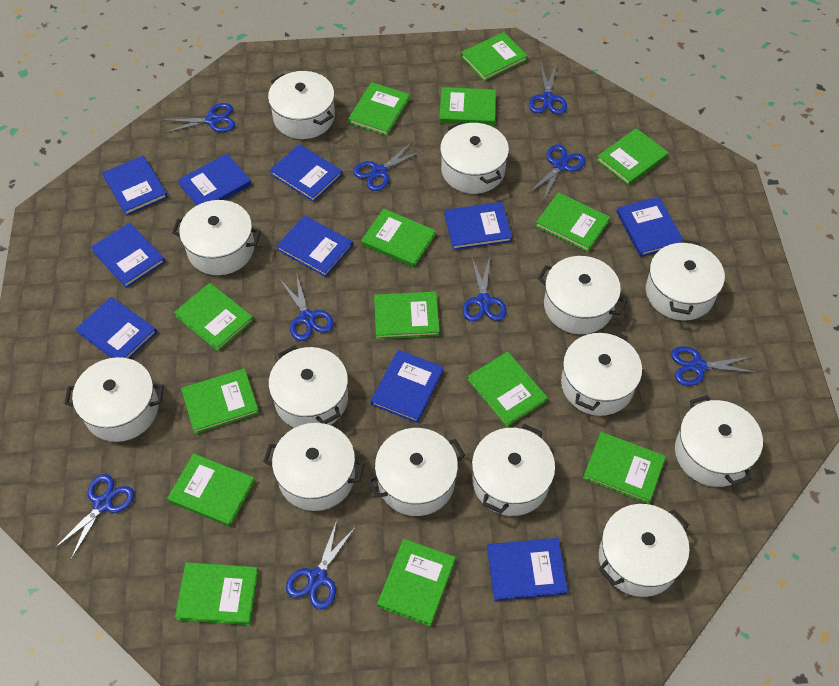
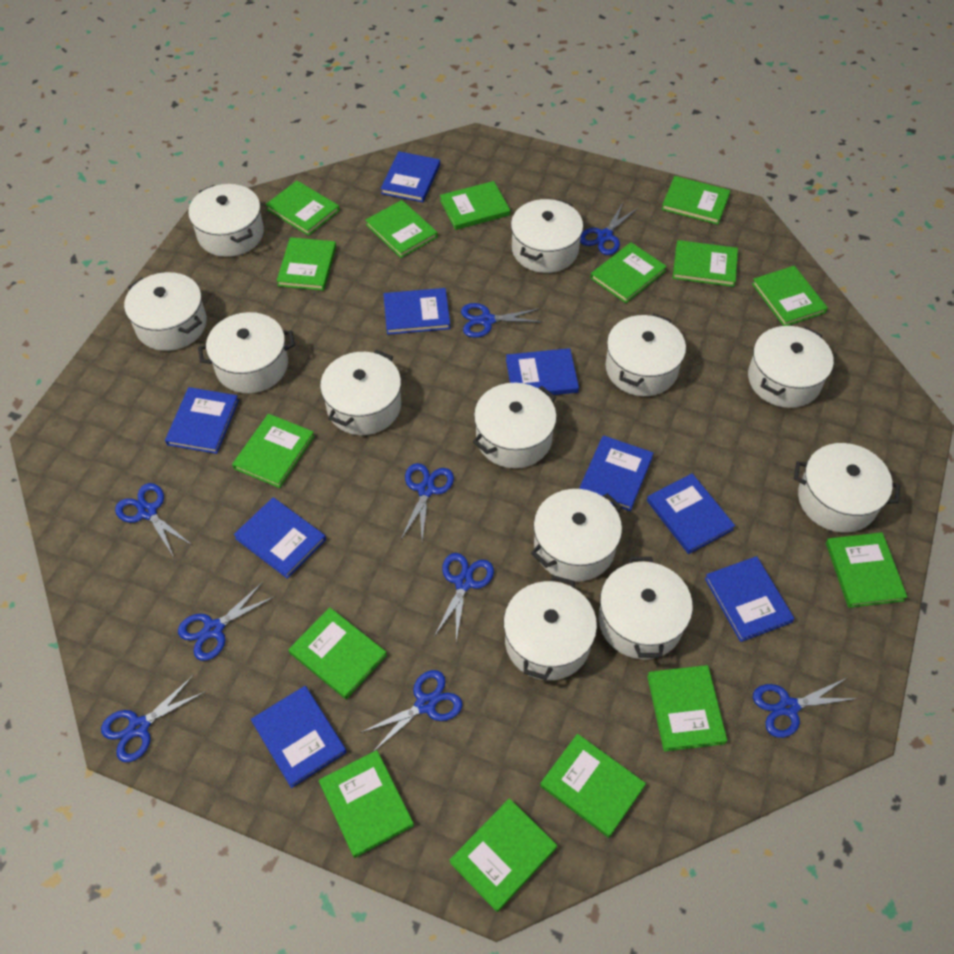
blue book: 10 -> 9
green book: 14 -> 15
white pot: 13 -> 12

